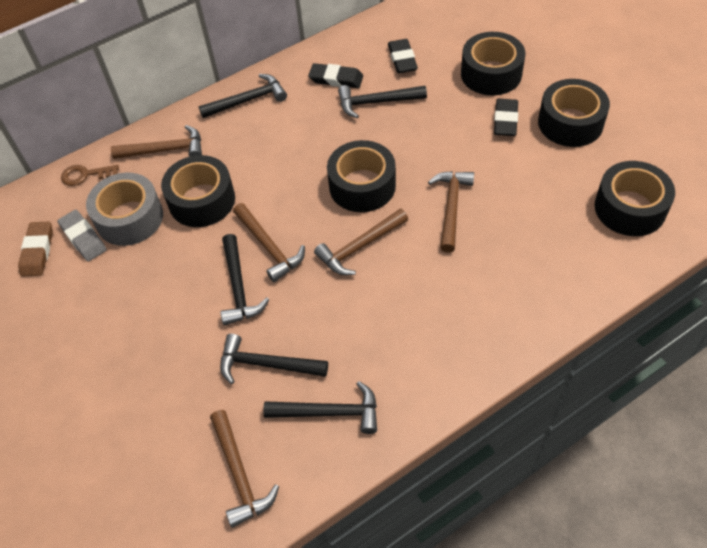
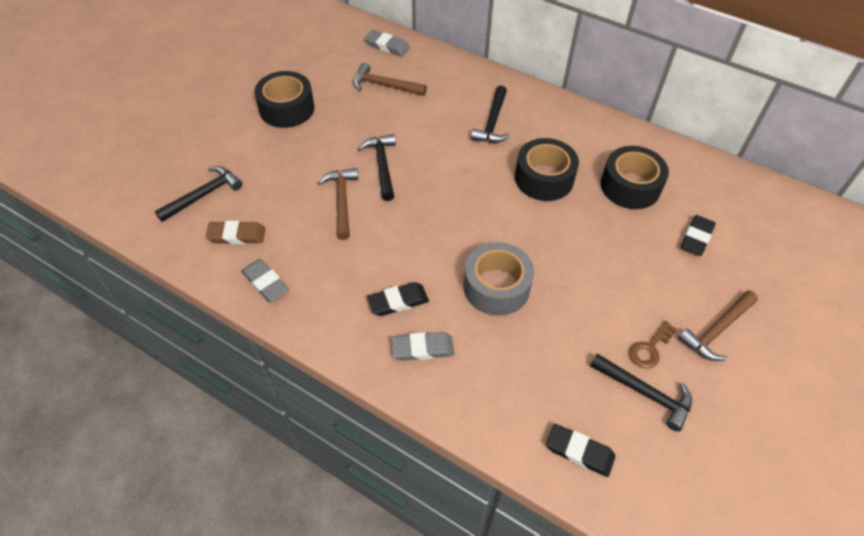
black hammer: 5 -> 4
black tape: 5 -> 3
brown hammer: 5 -> 3
grey eraser: 1 -> 3

